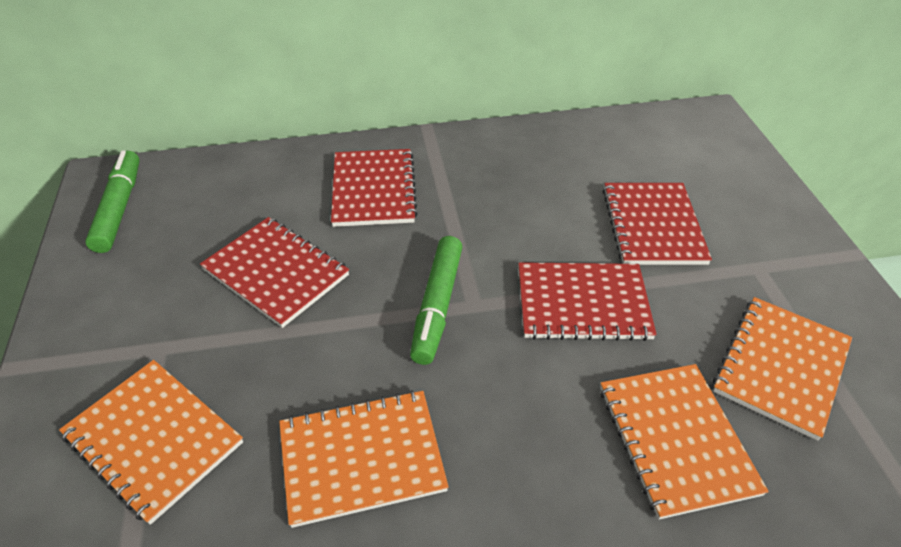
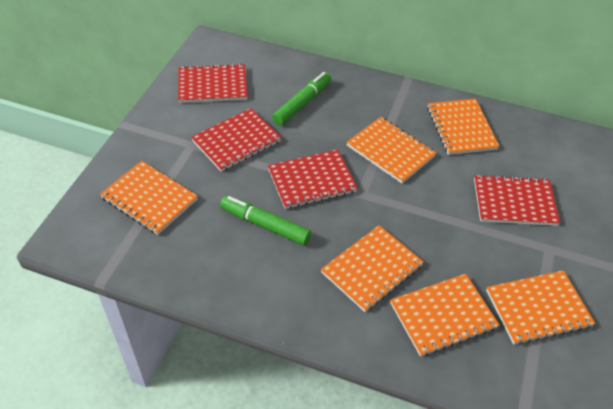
orange notebook: 4 -> 6

